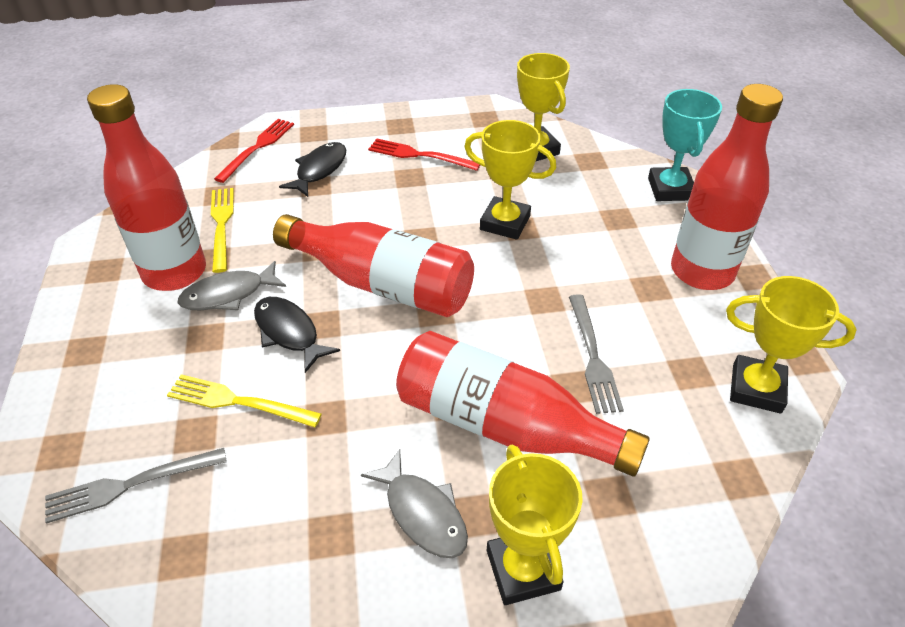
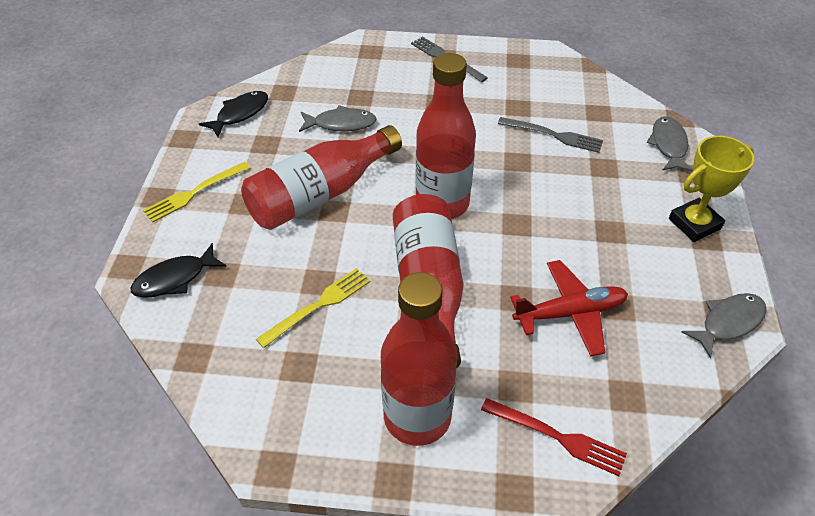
grey fish: 2 -> 3
red fork: 2 -> 1
red plane: 0 -> 1
turquoise trophy: 1 -> 0
yellow trophy: 4 -> 1

